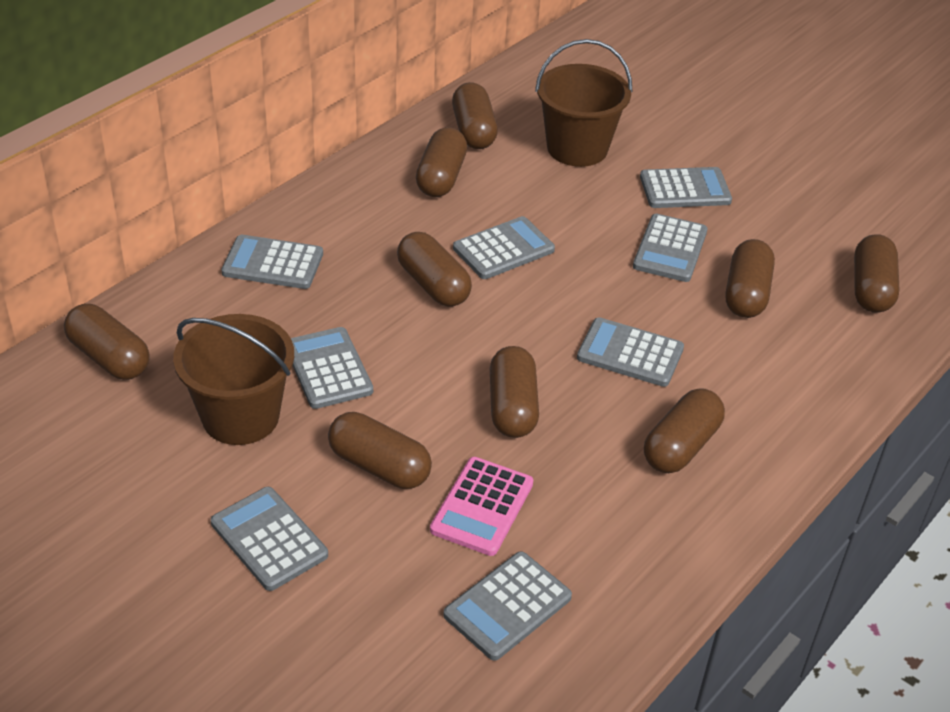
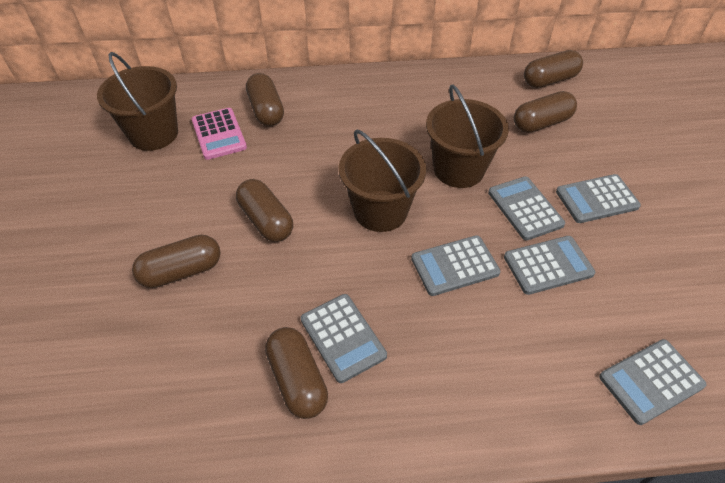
brown bucket: 2 -> 3
brown capsule: 9 -> 6
grey calculator: 8 -> 6

